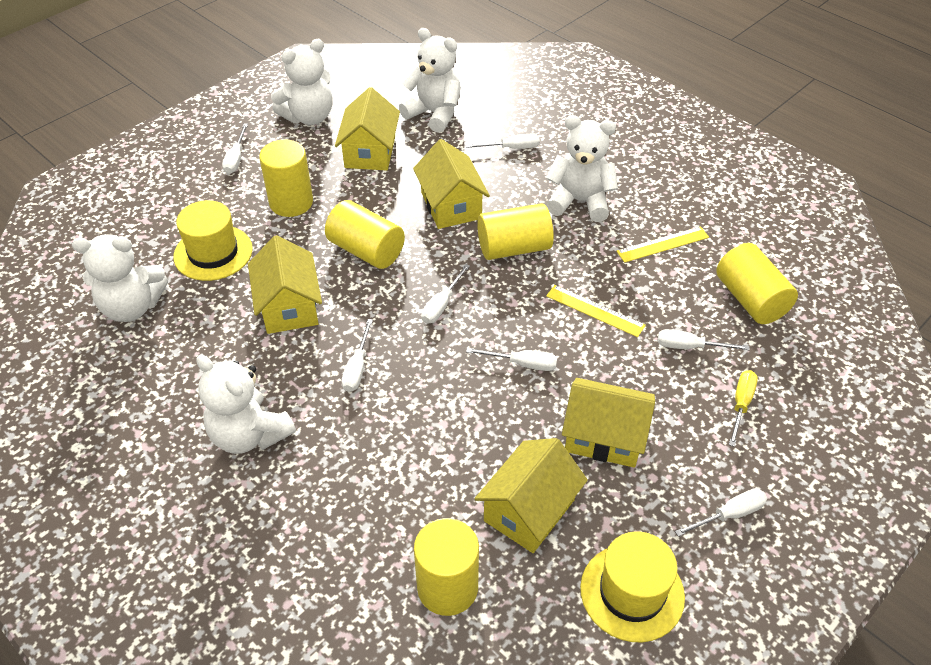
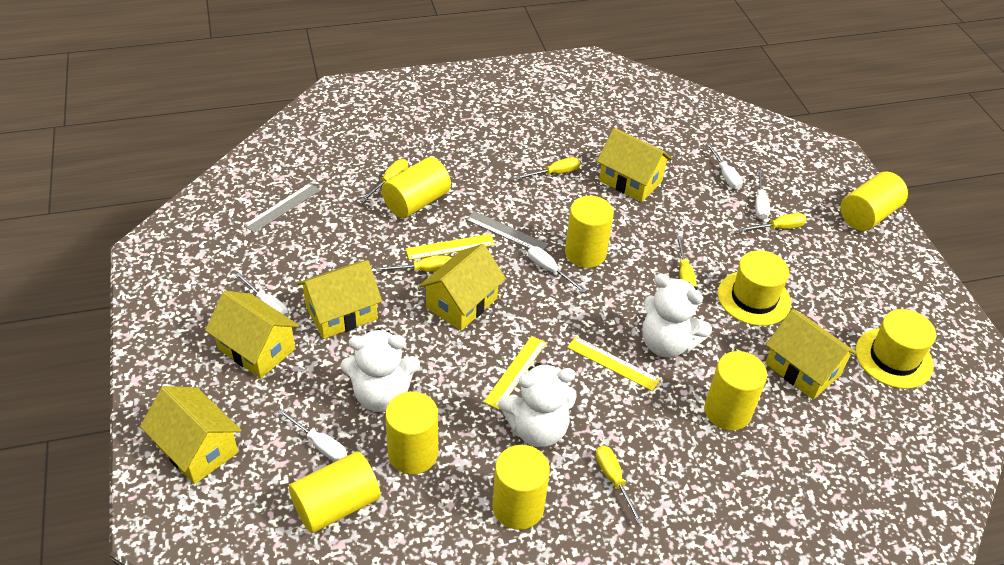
grey ruler: 0 -> 2
white screwdriver: 7 -> 5
white teddy bear: 5 -> 3
yellow cylinder: 5 -> 7
yellow house: 5 -> 6
yellow ruler: 2 -> 3
yellow screwdriver: 1 -> 6

